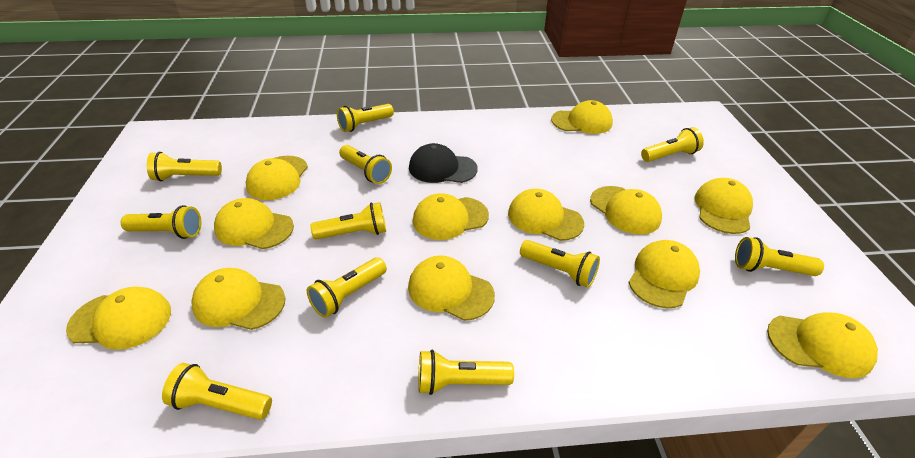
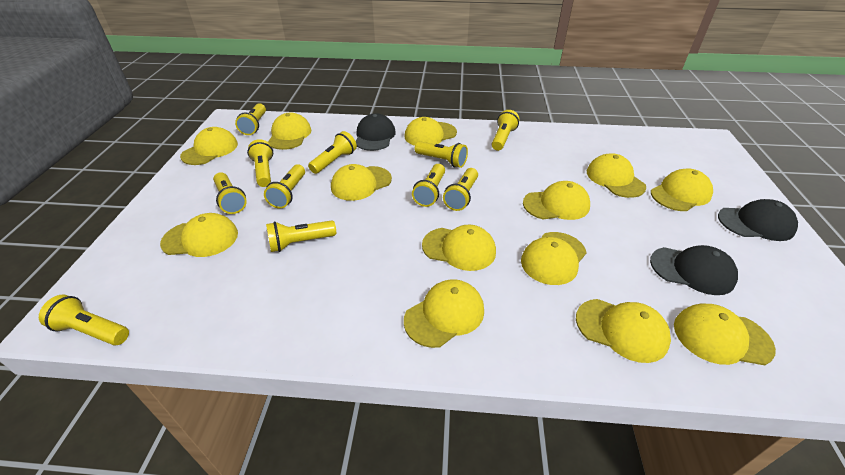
black cap: 1 -> 3
yellow cap: 12 -> 13

